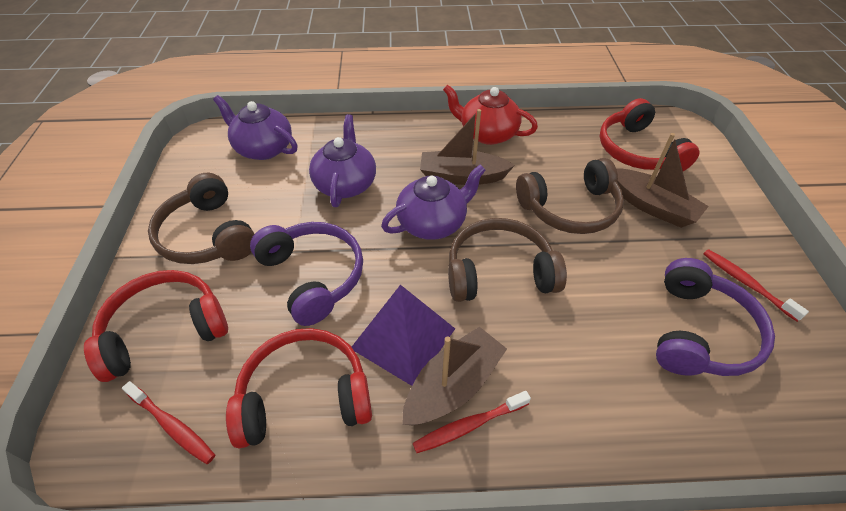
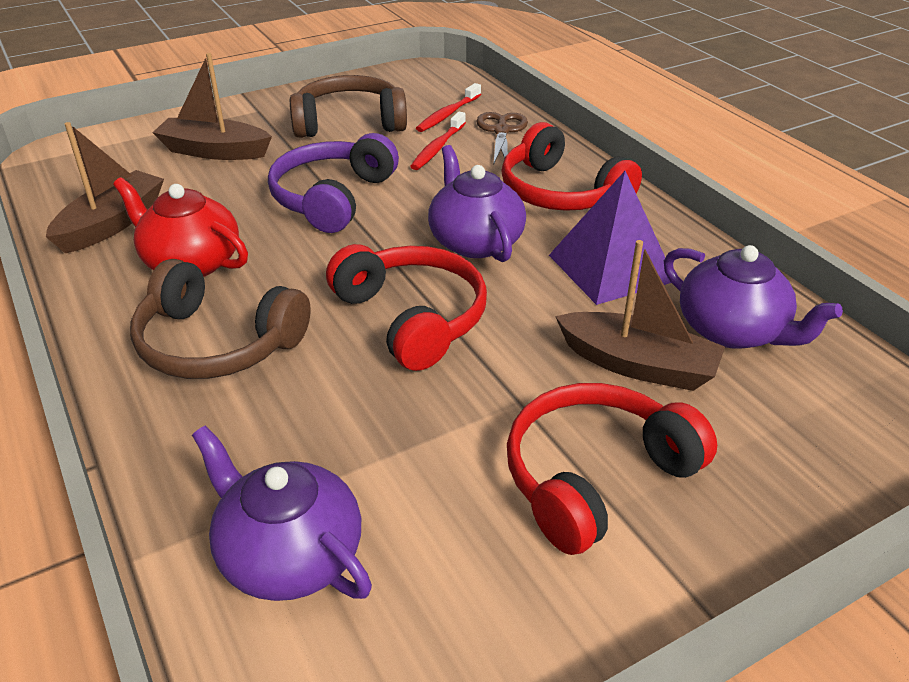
brown headphones: 3 -> 2
brown scissors: 0 -> 1
purple headphones: 2 -> 1
red toothbrush: 3 -> 2

